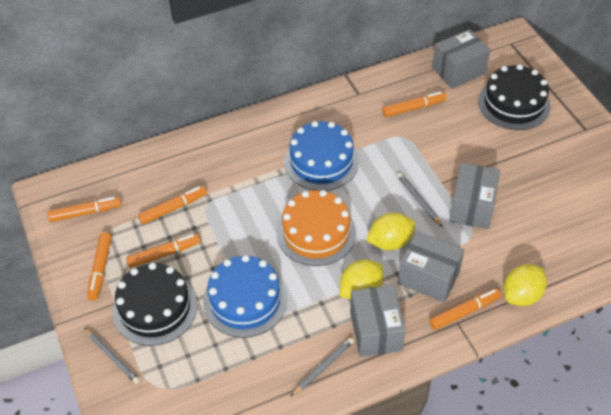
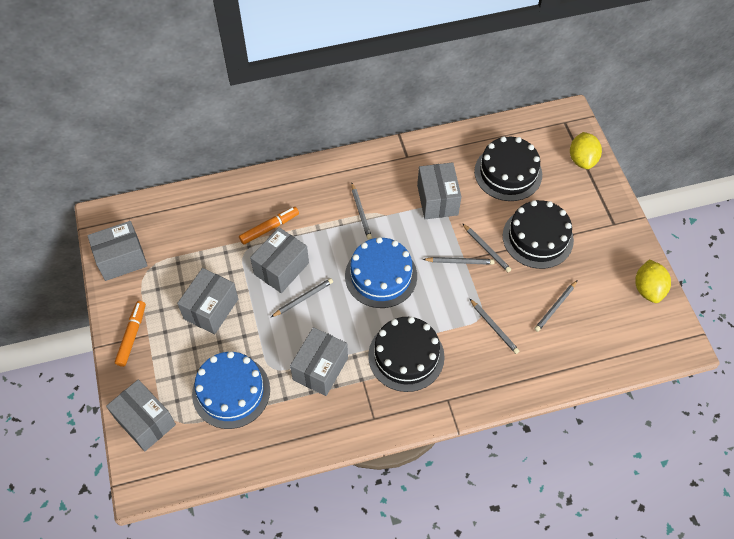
black cake: 2 -> 3
grey box: 4 -> 6
grey pencil: 3 -> 6
orange cake: 1 -> 0
orange marker: 6 -> 2
yellow lemon: 3 -> 2

